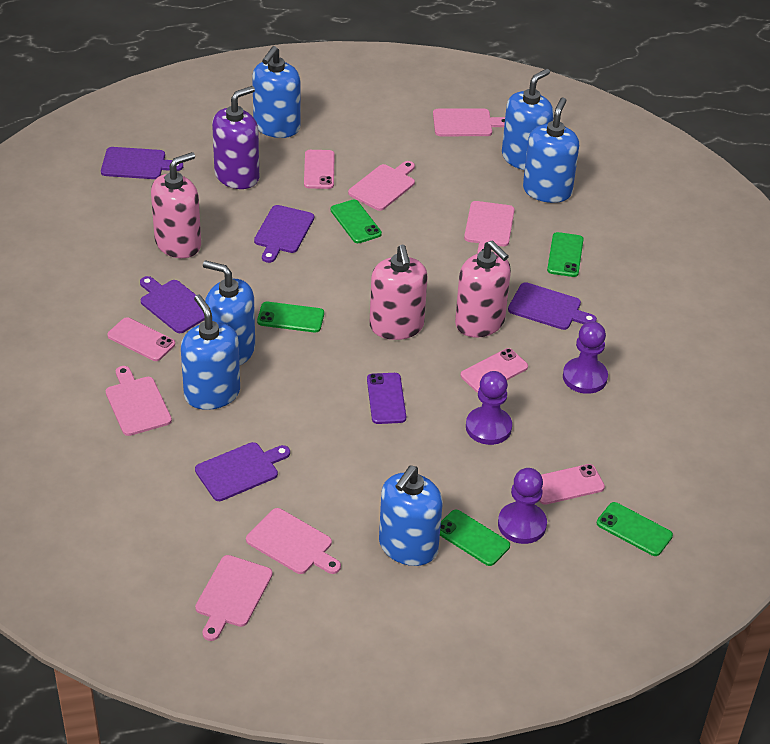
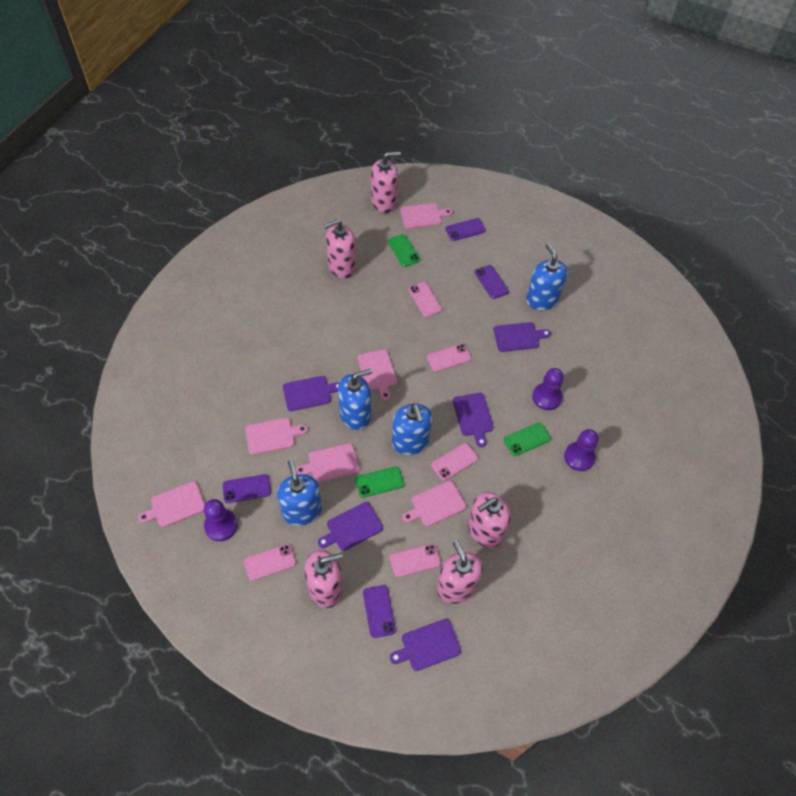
blue soap dispenser: 6 -> 4
green phone: 5 -> 3
pink phone: 4 -> 5
pink soap dispenser: 3 -> 5
purple phone: 1 -> 4
purple soap dispenser: 1 -> 0

